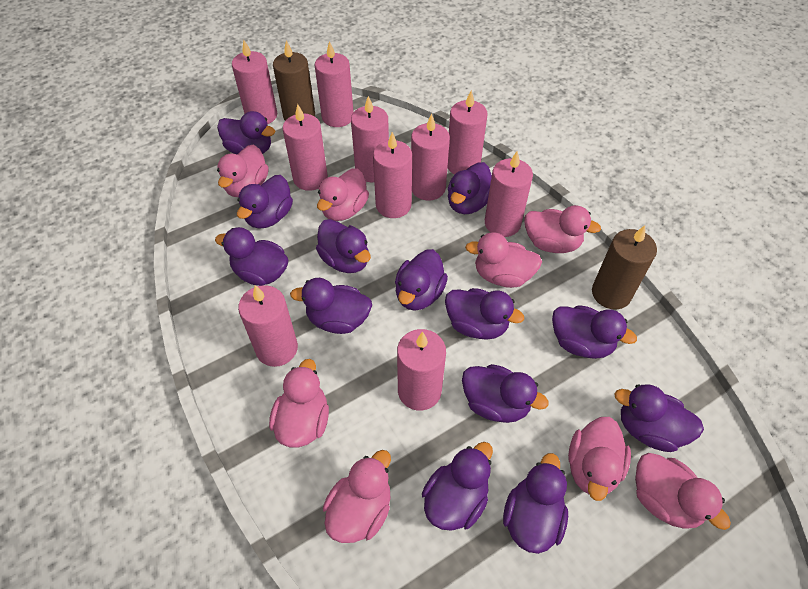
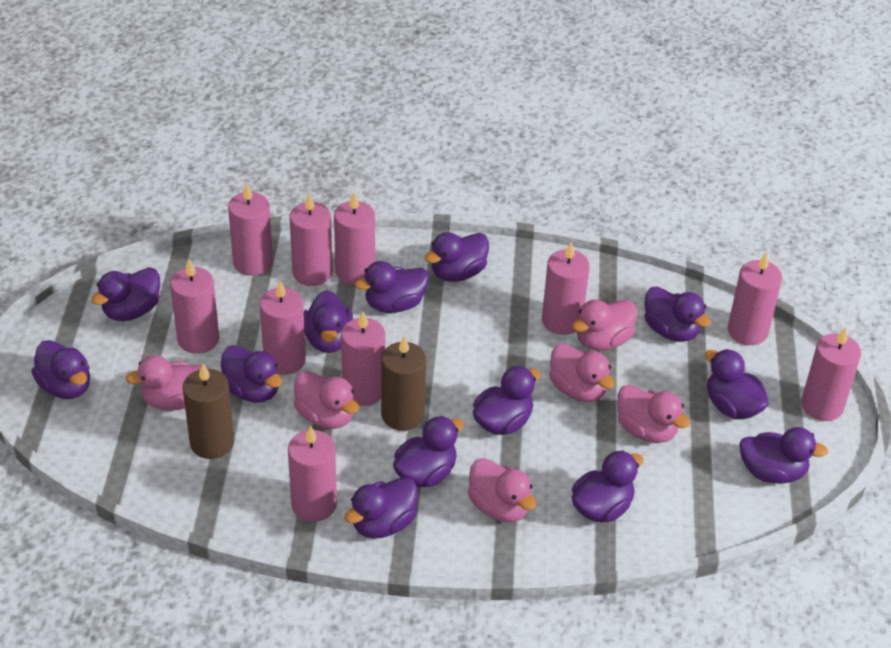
pink duck: 8 -> 6

